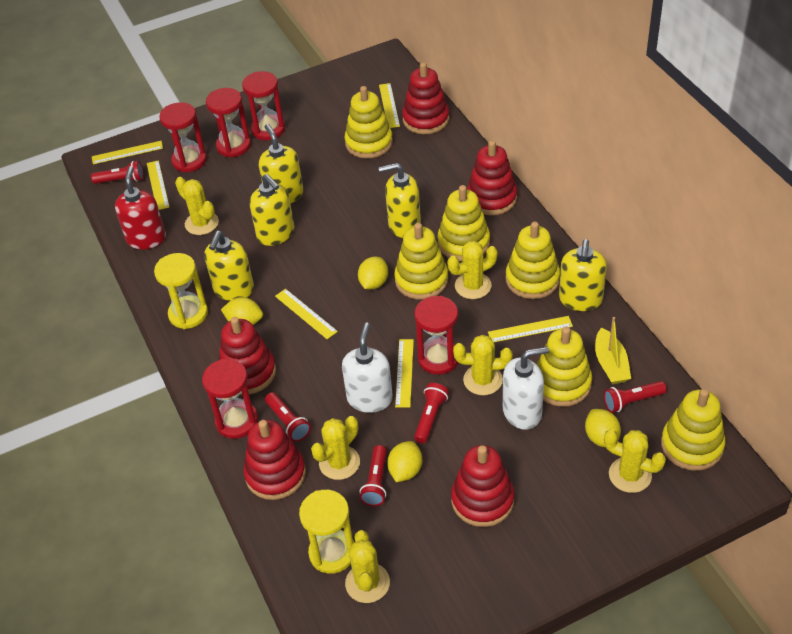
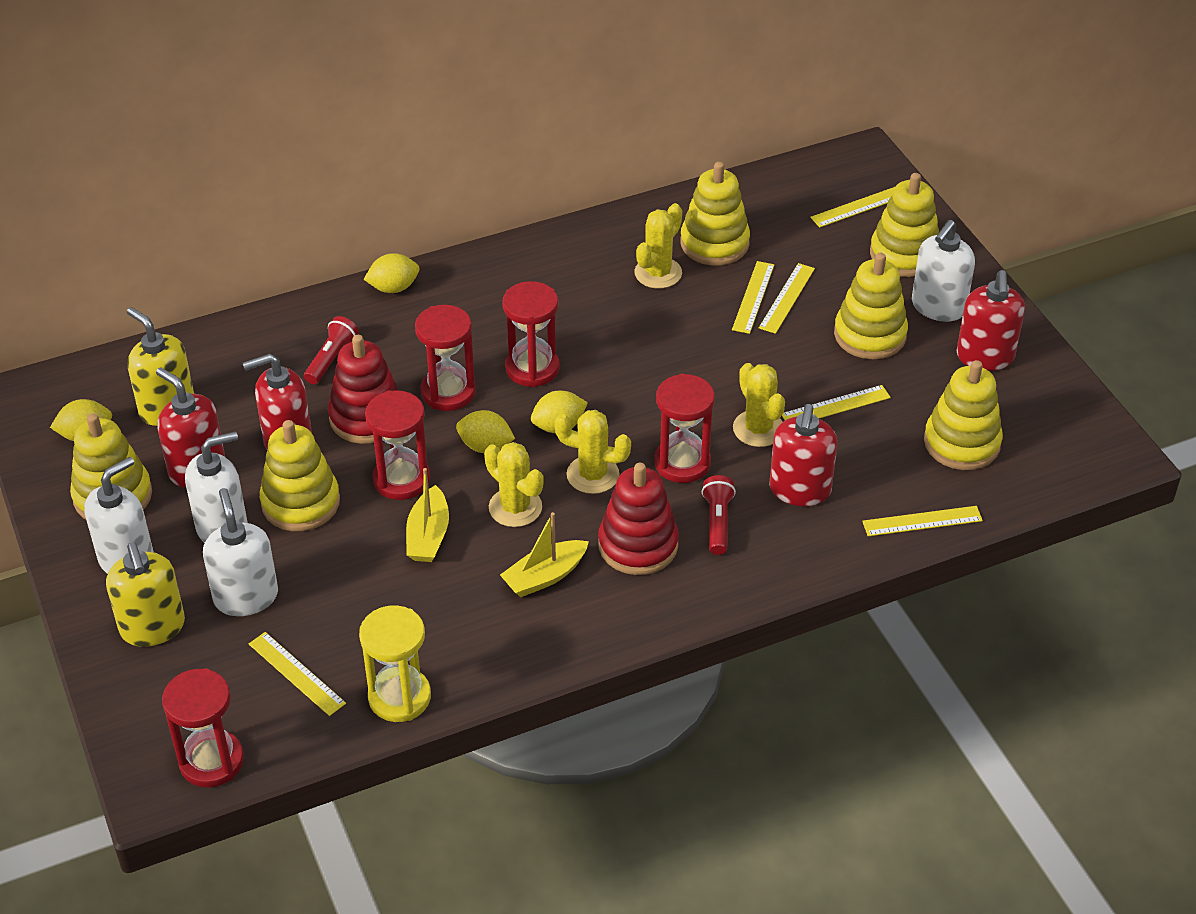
red flashlight: 5 -> 2
red soap dispenser: 1 -> 4
red stacking toy: 5 -> 2
white soap dispenser: 2 -> 4
yellow boat: 1 -> 2
yellow cactus: 6 -> 4
yellow hourglass: 2 -> 1
yellow soap dispenser: 5 -> 2

